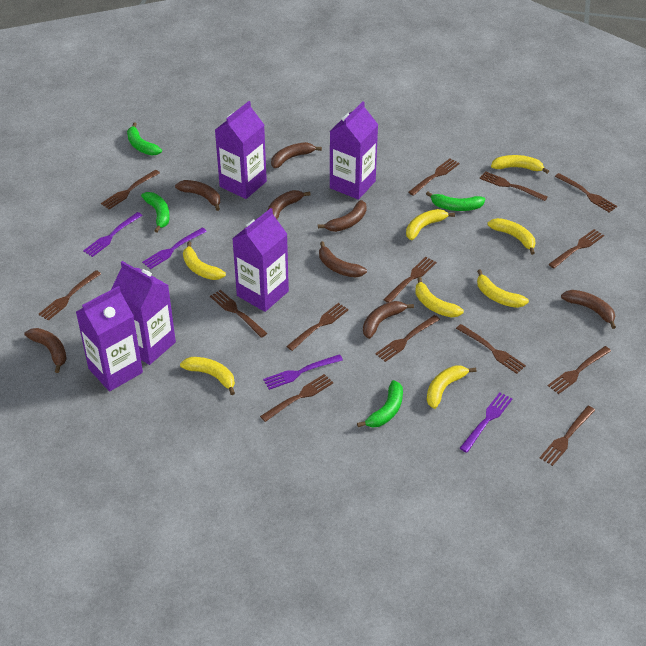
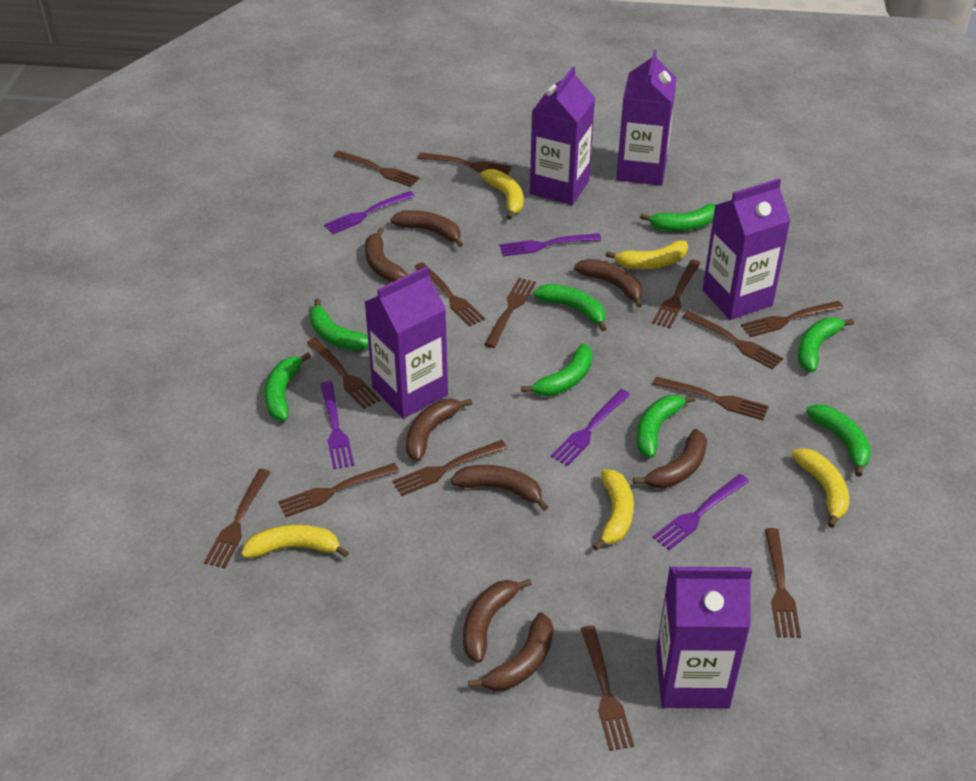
green banana: 4 -> 8
purple fork: 4 -> 5
yellow banana: 8 -> 5

